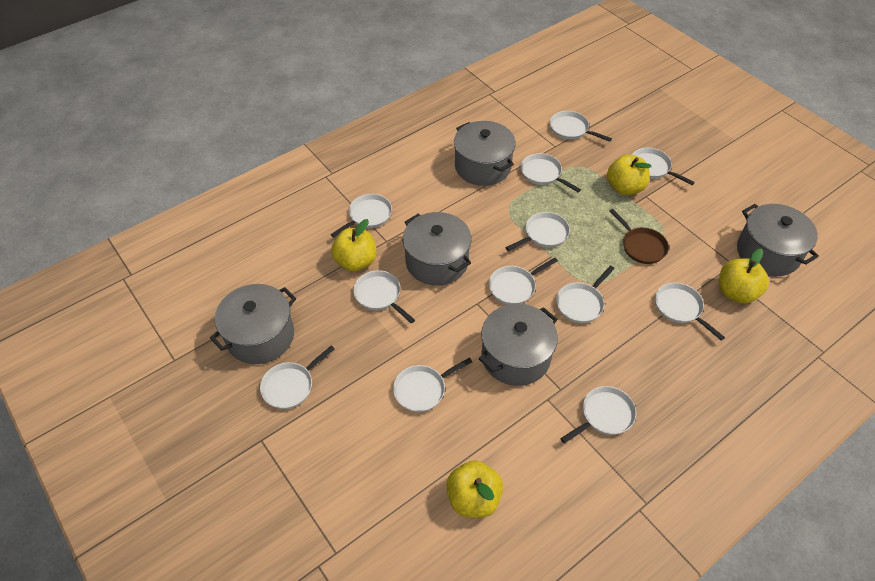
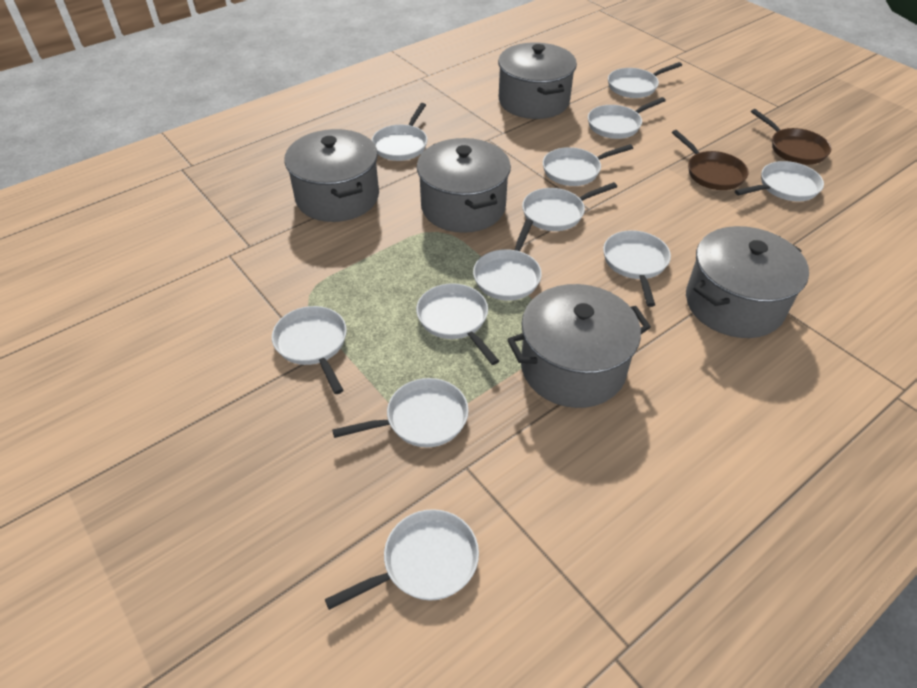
brown pan: 1 -> 2
yellow apple: 4 -> 0

